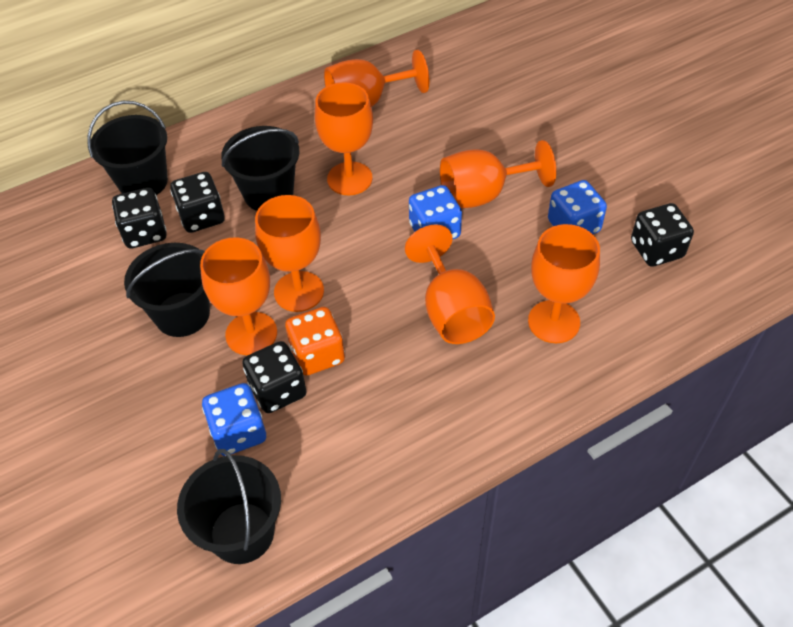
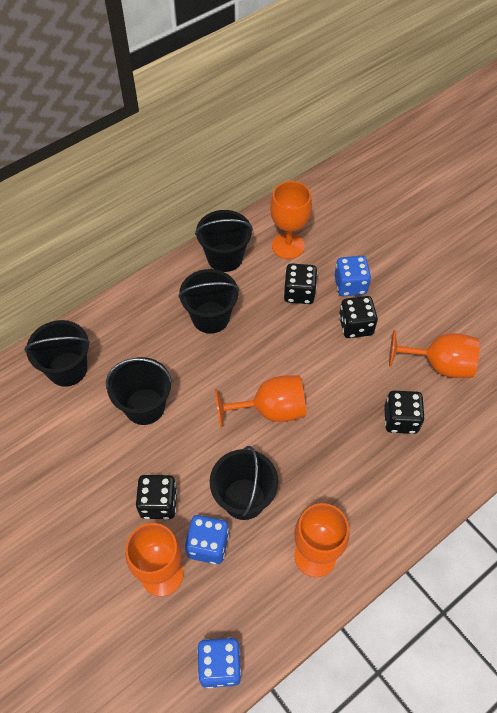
black bucket: 4 -> 5
orange dice: 1 -> 0
orange goblet: 7 -> 5

